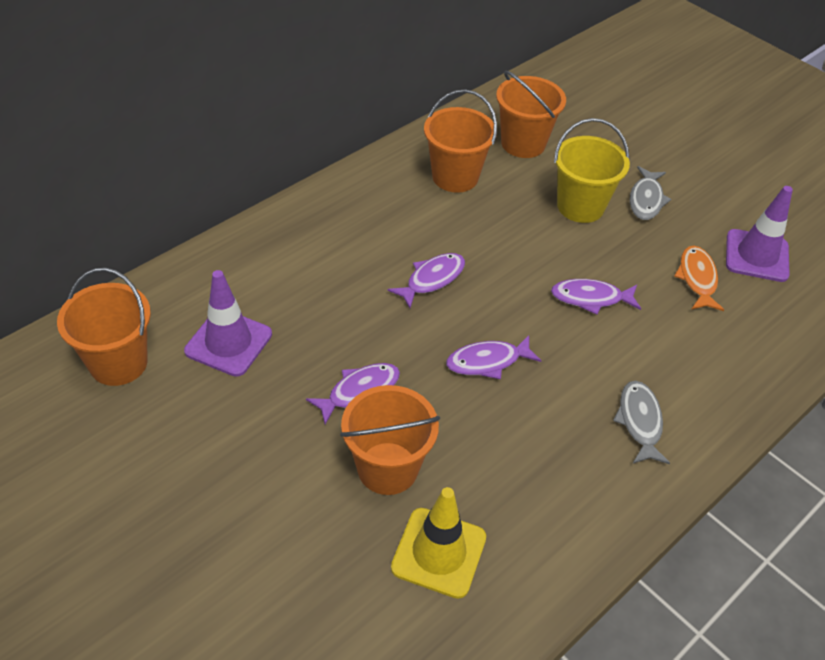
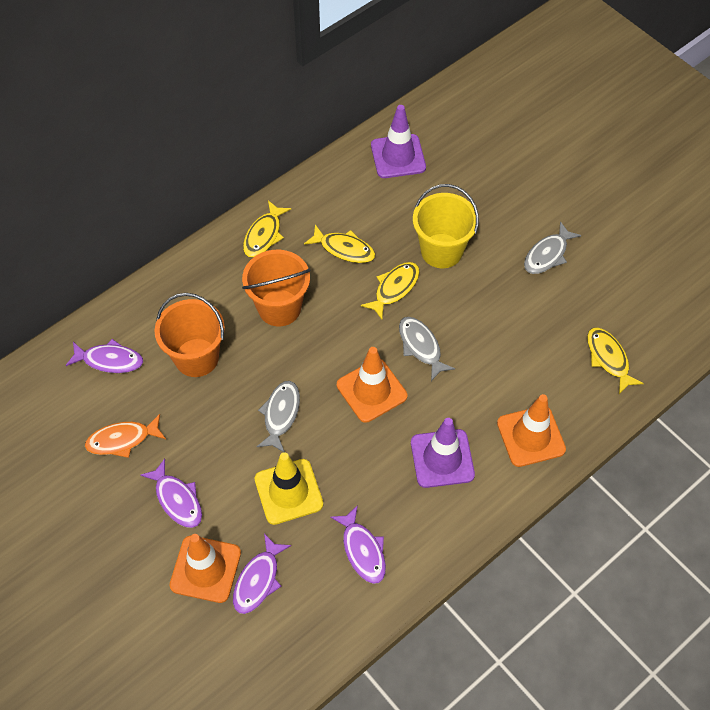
grey fish: 2 -> 3
orange bucket: 4 -> 2
orange traffic cone: 0 -> 3
yellow fish: 0 -> 4

